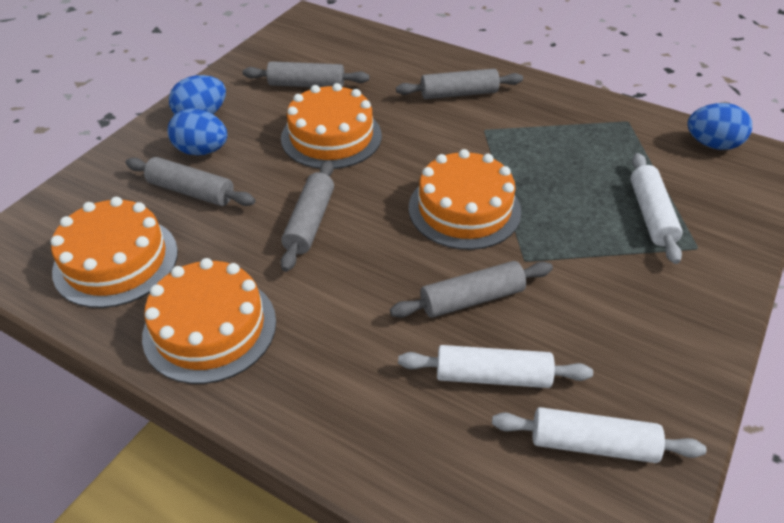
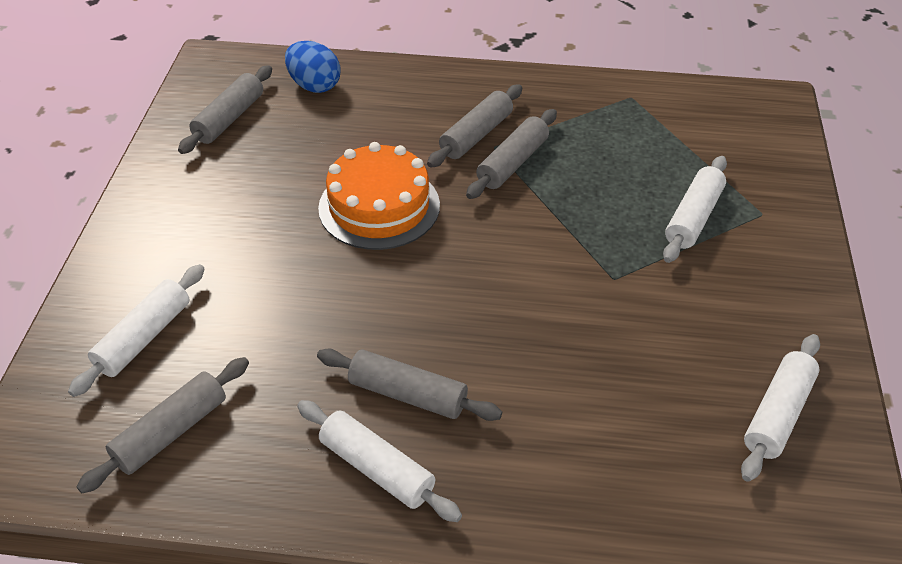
blue egg: 3 -> 1
orange cake: 4 -> 1
white rolling pin: 3 -> 4

